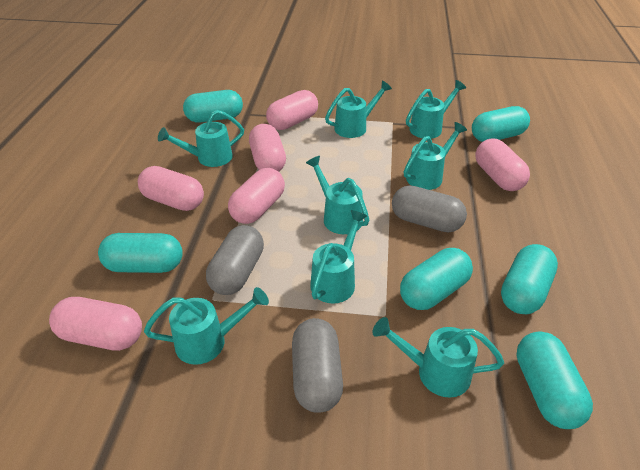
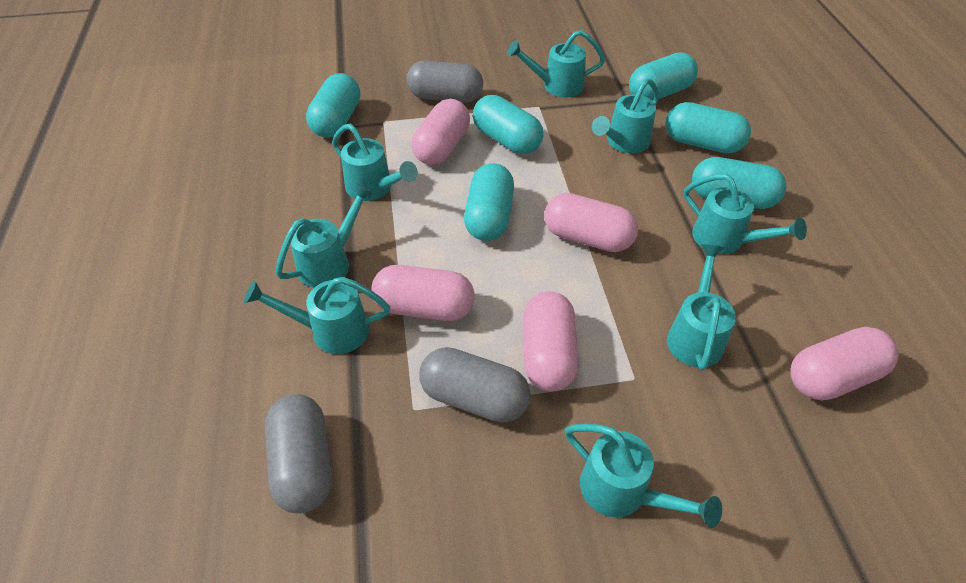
pink capsule: 6 -> 5

